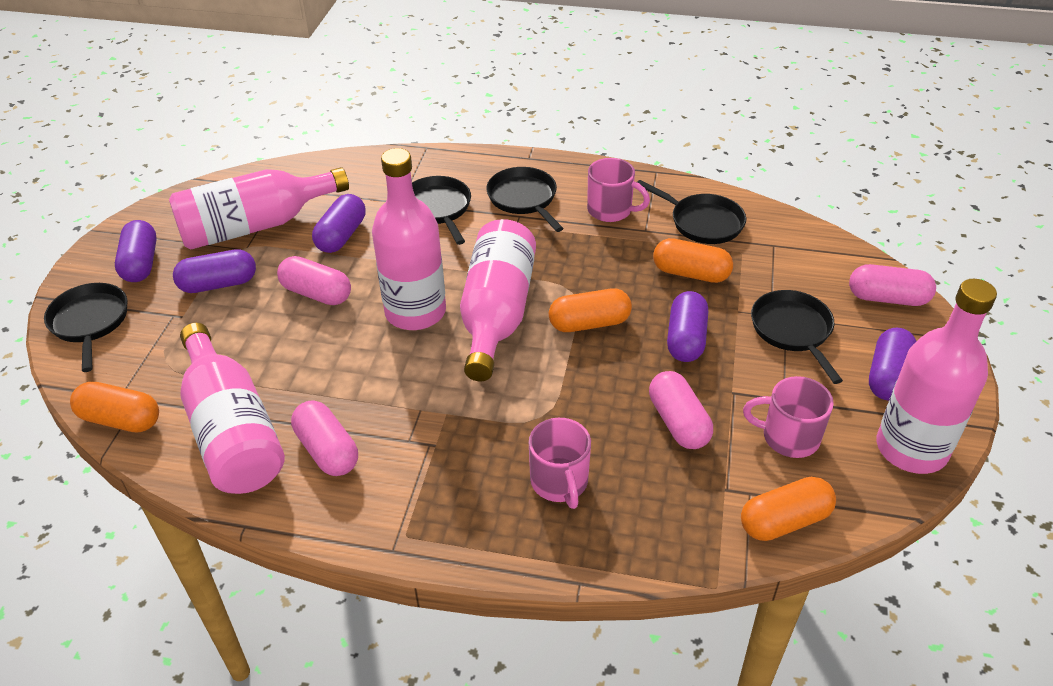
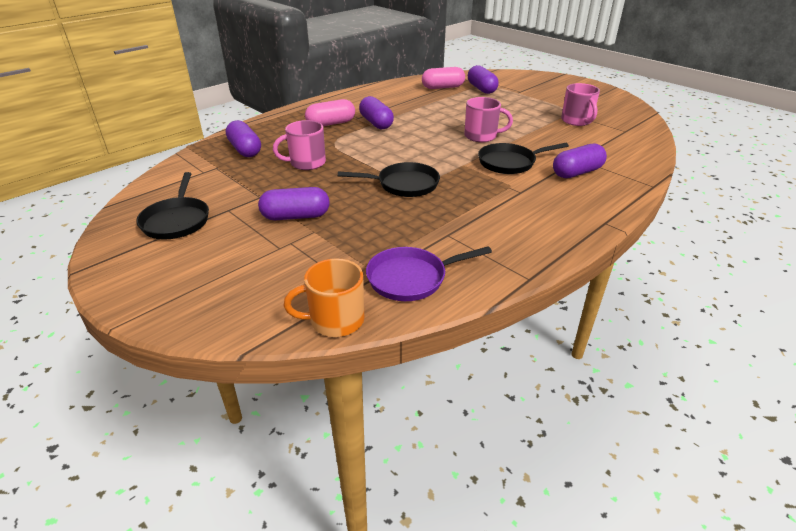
black pan: 5 -> 3
orange capsule: 4 -> 0
orange mug: 0 -> 1
pink bottle: 5 -> 0
pink capsule: 4 -> 2
purple pan: 0 -> 1

